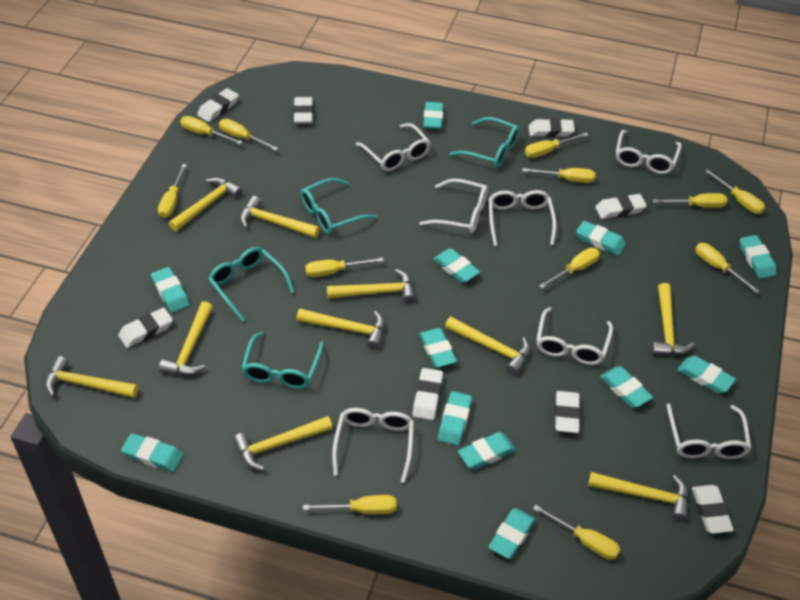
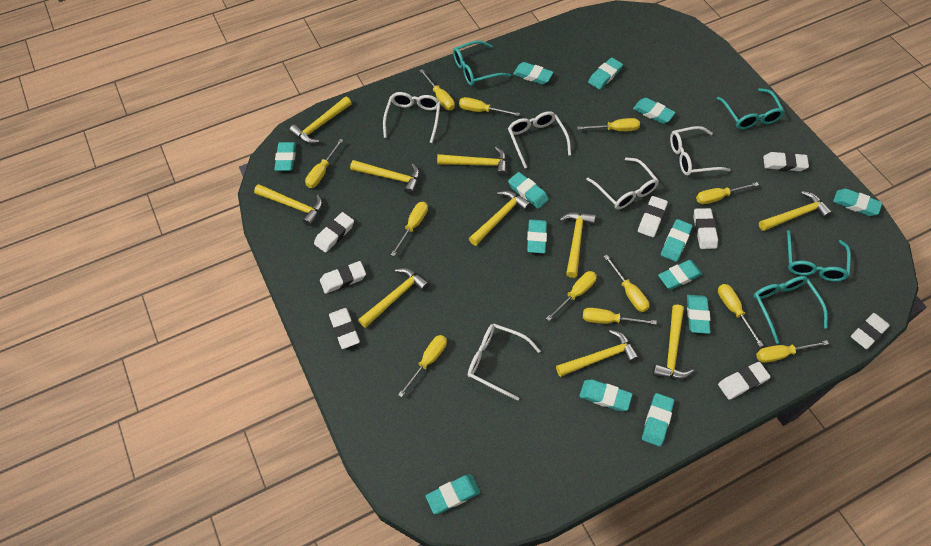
turquoise eraser: 12 -> 13
white glasses: 7 -> 5

